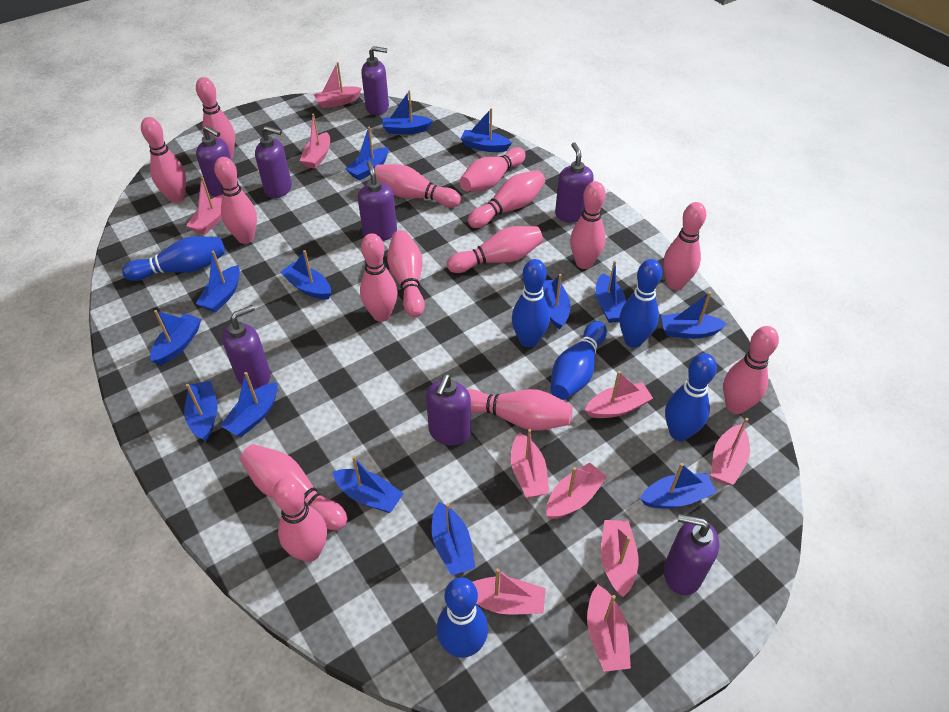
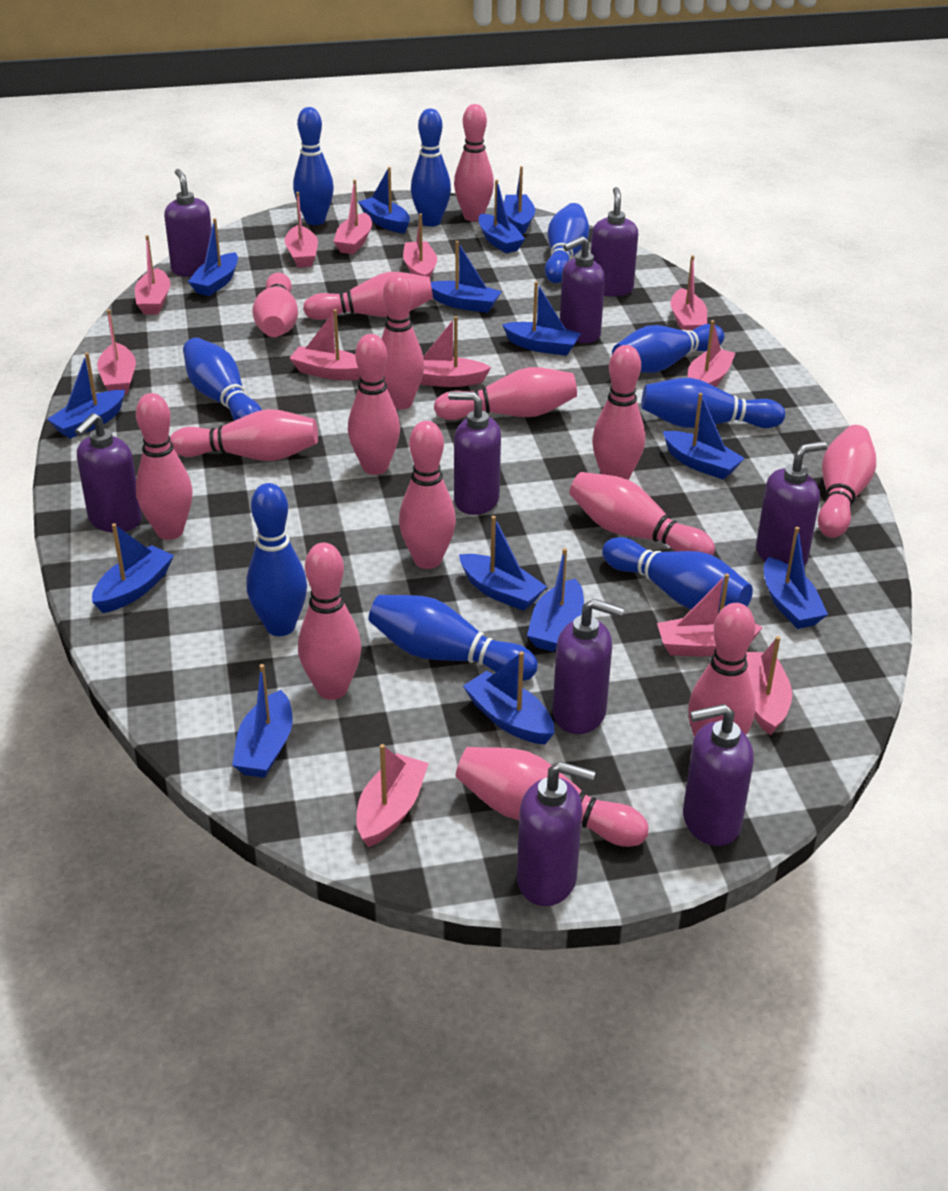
blue bowling pin: 6 -> 9
pink boat: 10 -> 12
purple soap dispenser: 8 -> 9

